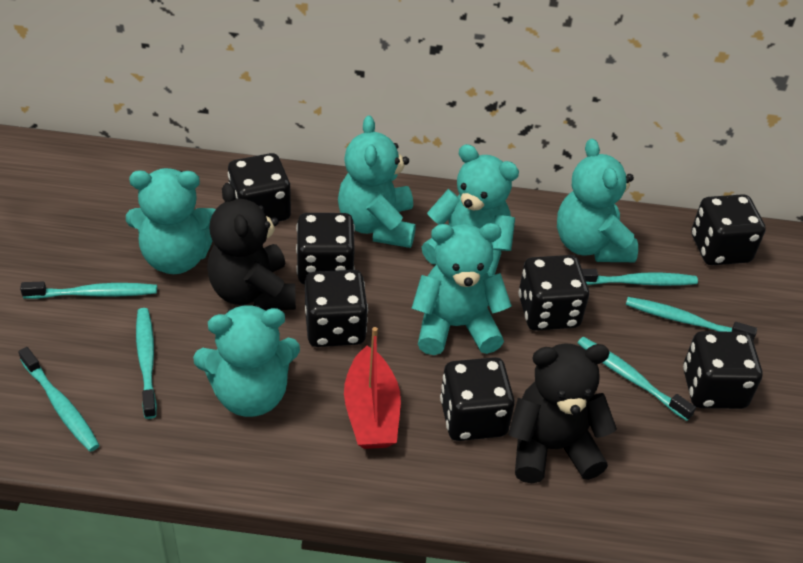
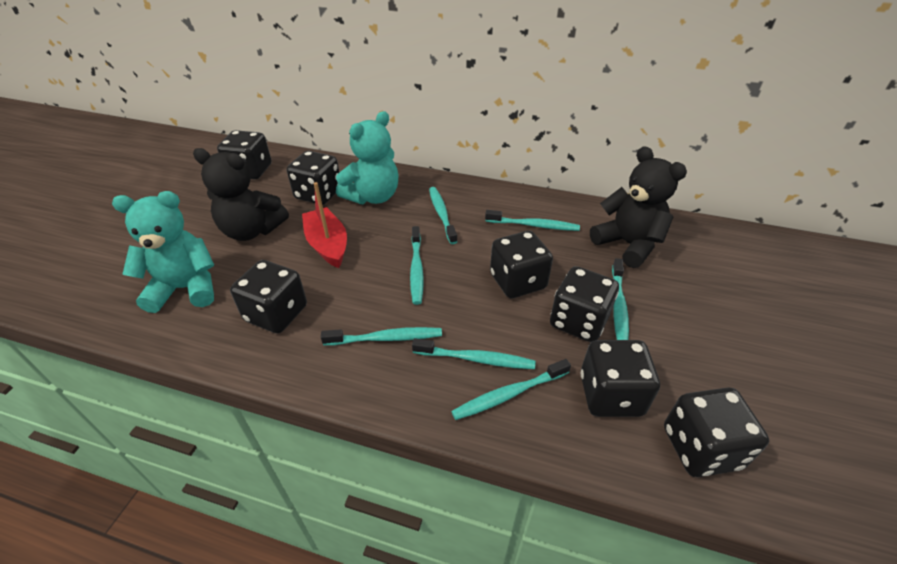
turquoise teddy bear: 6 -> 2
turquoise toothbrush: 6 -> 7

